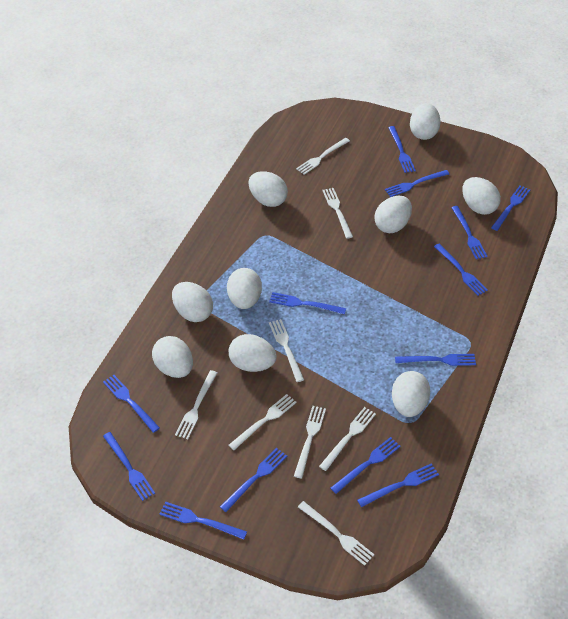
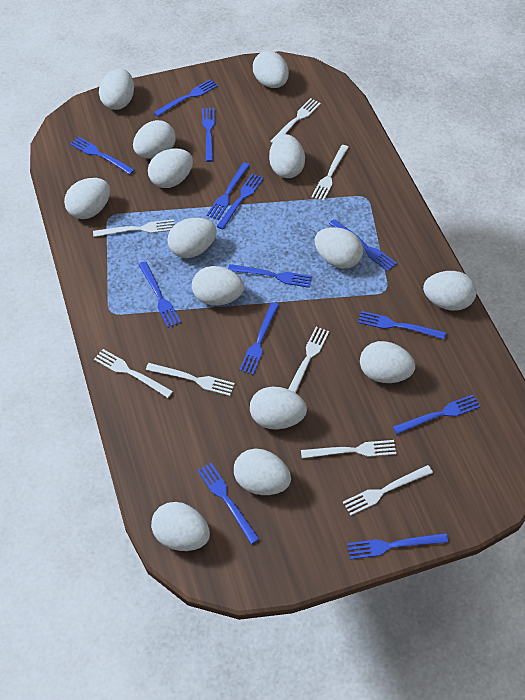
white egg: 9 -> 14

